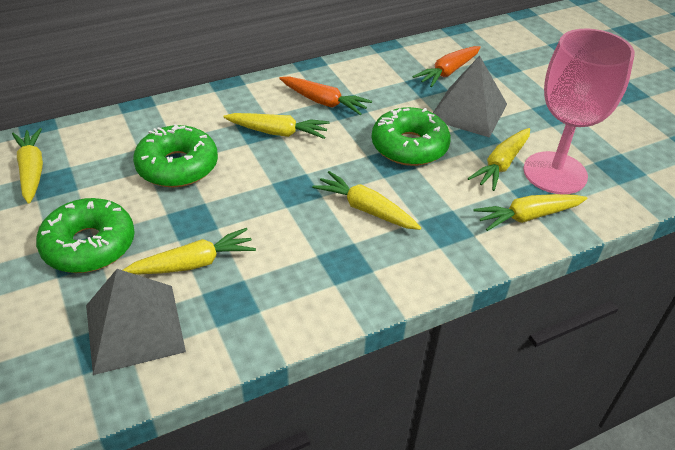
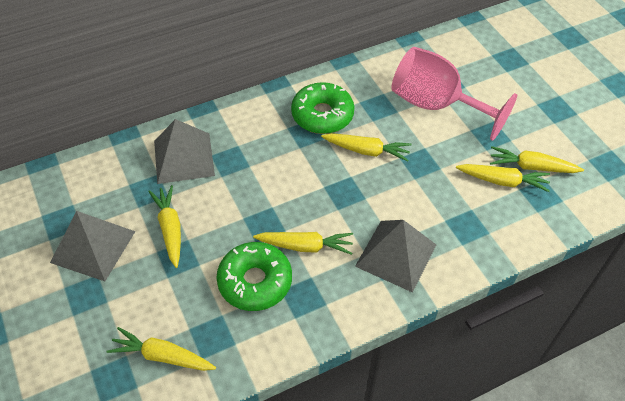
green donut: 3 -> 2
grey pyramid: 2 -> 3
orange carrot: 2 -> 0

